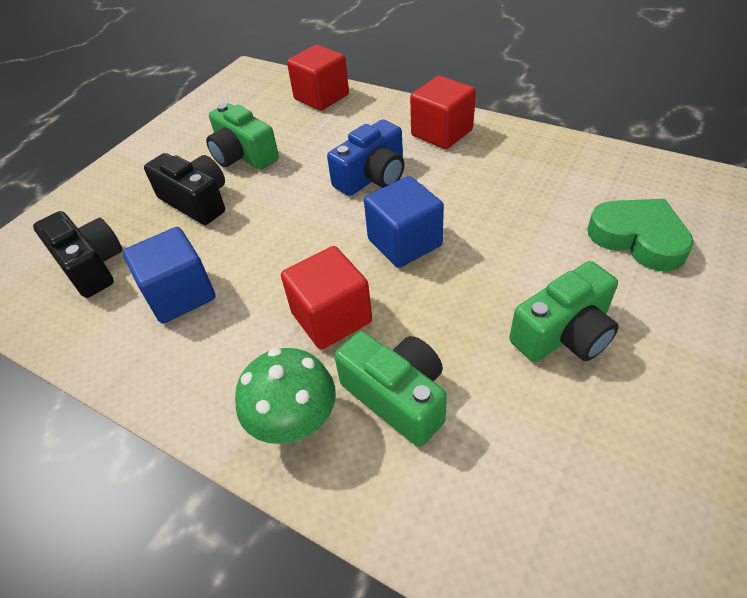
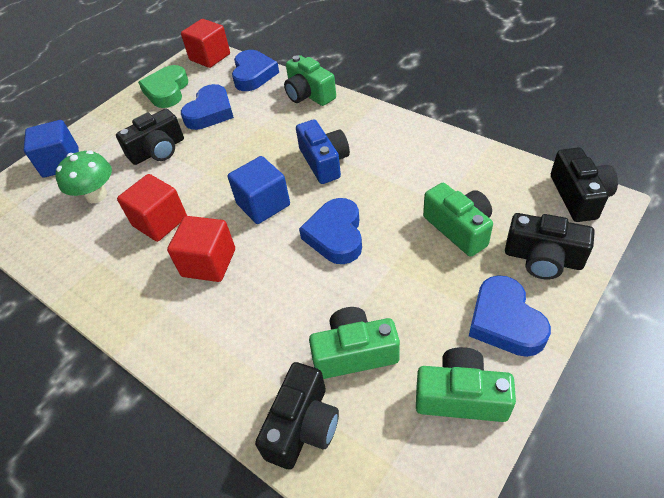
black camera: 2 -> 4
blue heart: 0 -> 4
green camera: 3 -> 4

